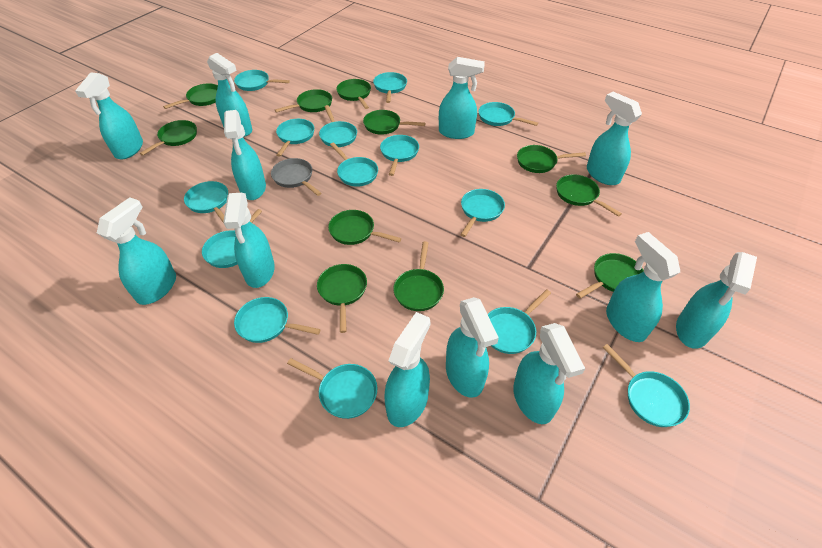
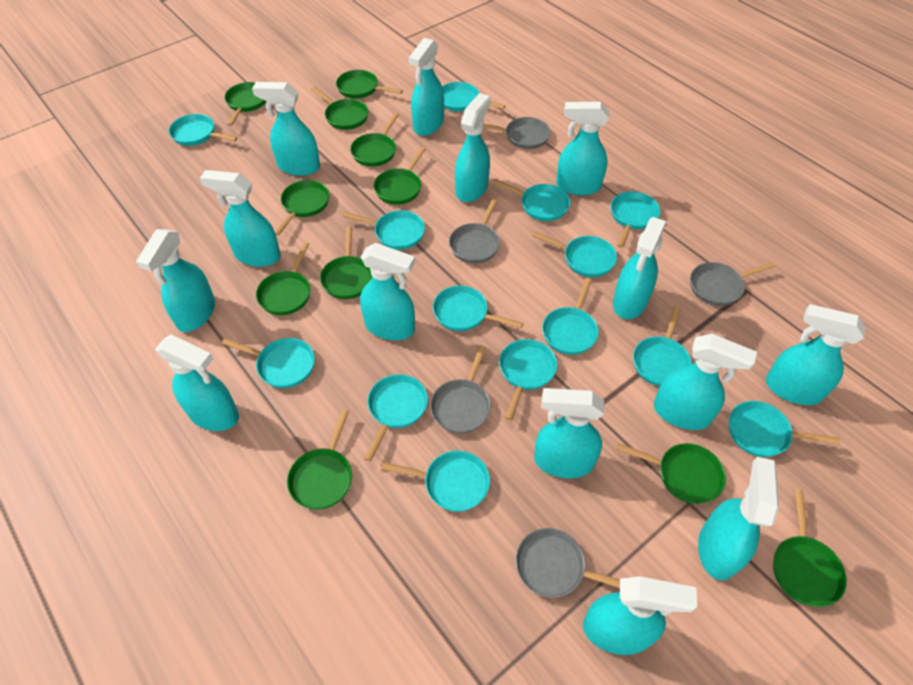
grey pan: 1 -> 5
turquoise spray bottle: 12 -> 14

